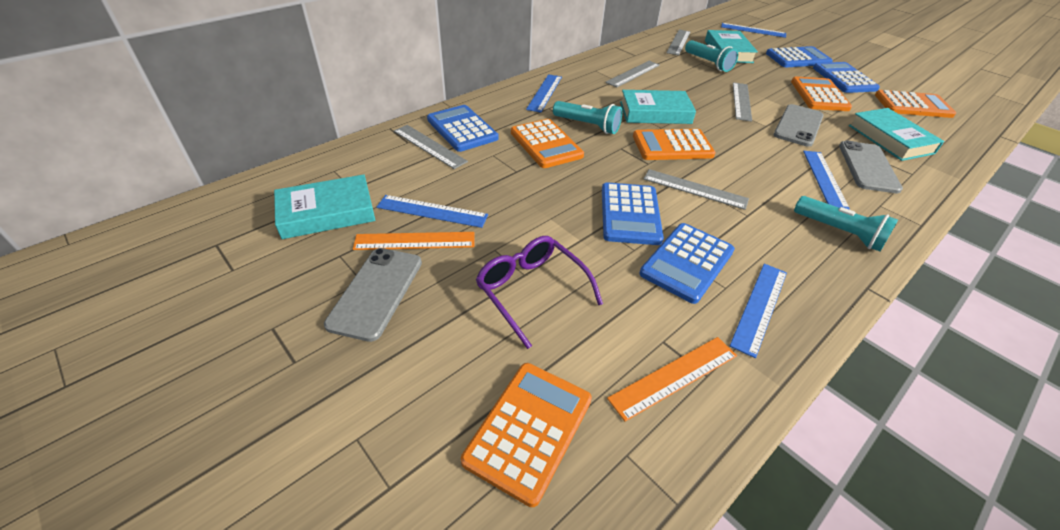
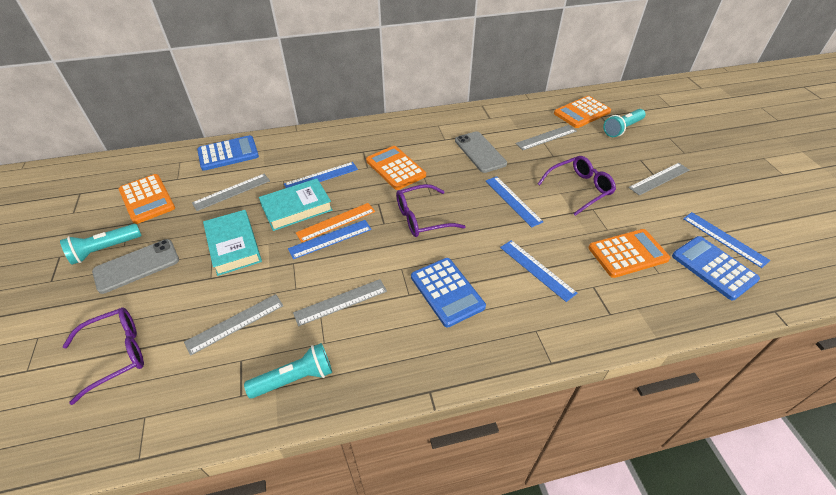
blue calculator: 5 -> 3
grey phone: 3 -> 2
orange calculator: 5 -> 4
orange ruler: 2 -> 1
purple glasses: 1 -> 3
turquoise book: 4 -> 2

